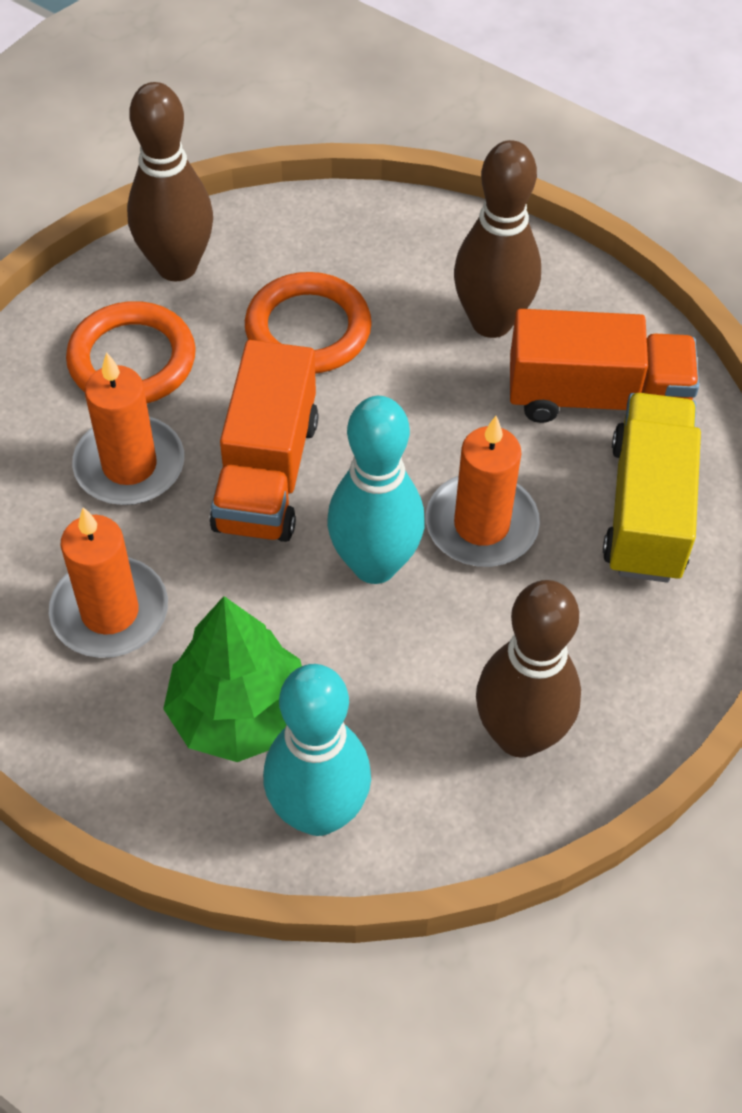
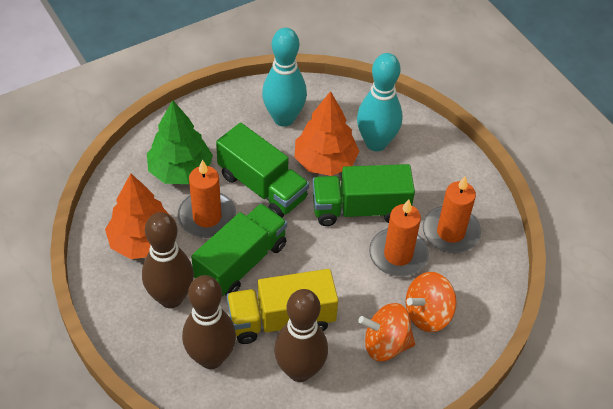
green truck: 0 -> 3
orange ring: 2 -> 0
orange spinning top: 0 -> 2
orange tree: 0 -> 2
orange truck: 2 -> 0

